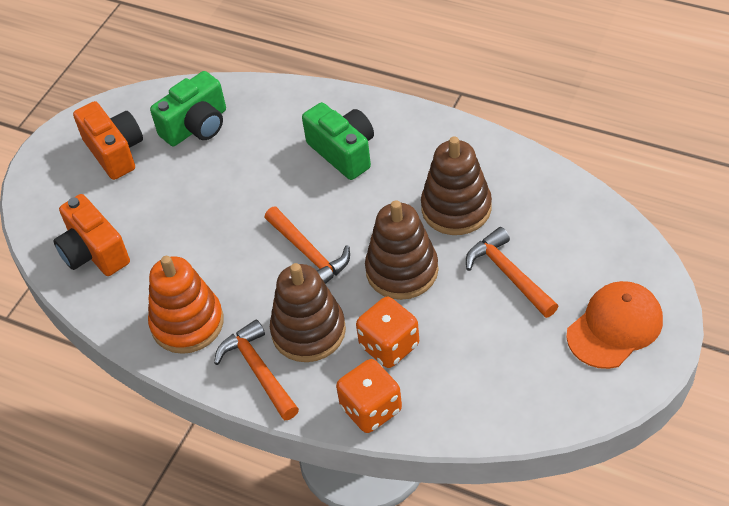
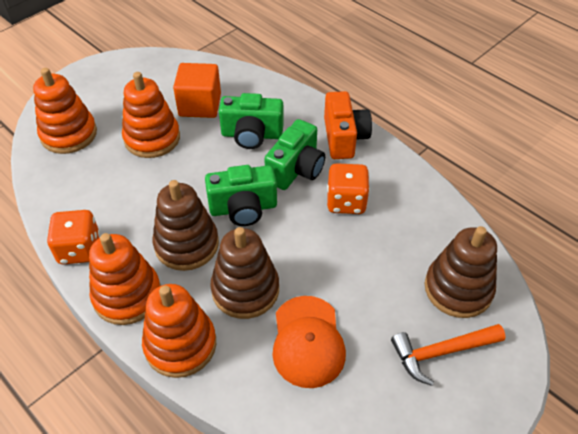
green camera: 2 -> 3
orange camera: 2 -> 1
orange cube: 0 -> 1
orange hammer: 3 -> 1
orange stacking toy: 1 -> 4

